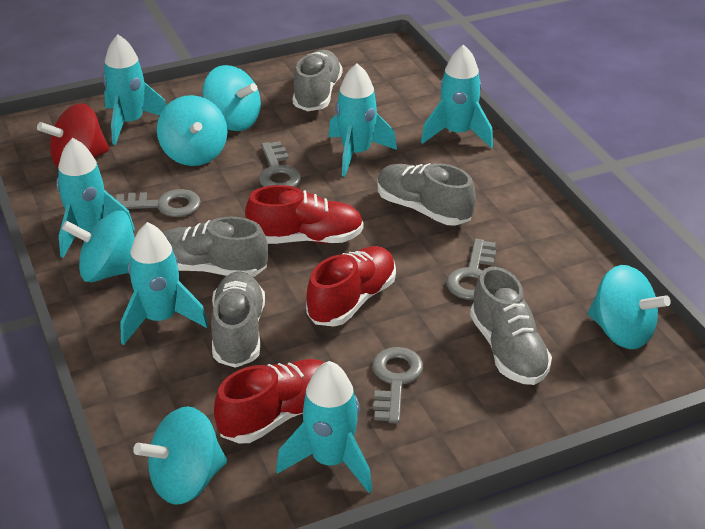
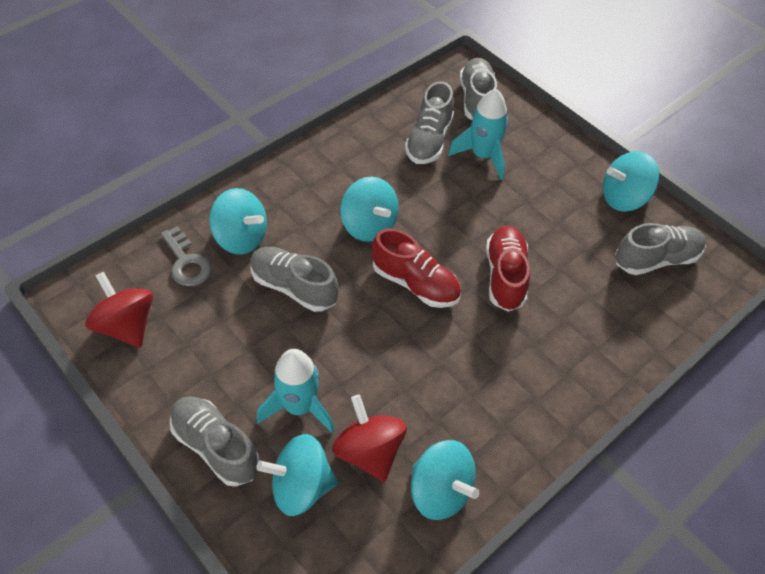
grey key: 4 -> 1
red shoe: 3 -> 2
red spinning top: 1 -> 2
turquoise rocket: 6 -> 2

